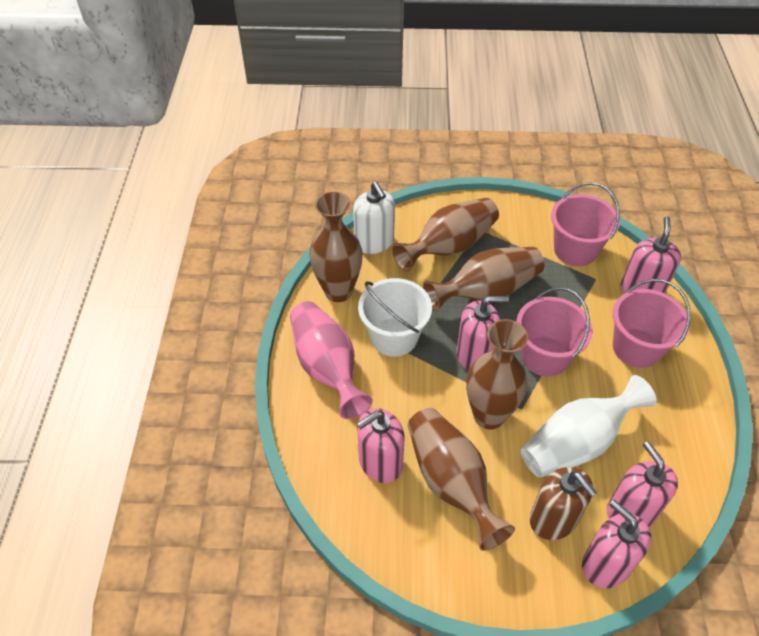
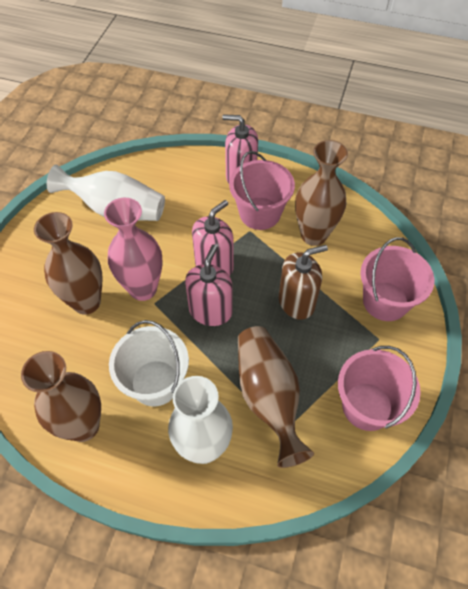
brown vase: 5 -> 4
pink soap dispenser: 5 -> 3
white soap dispenser: 1 -> 0
white vase: 1 -> 2

